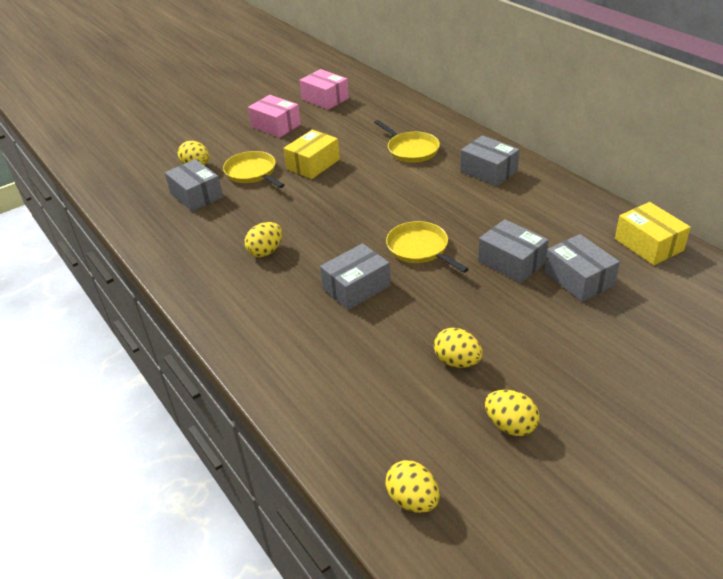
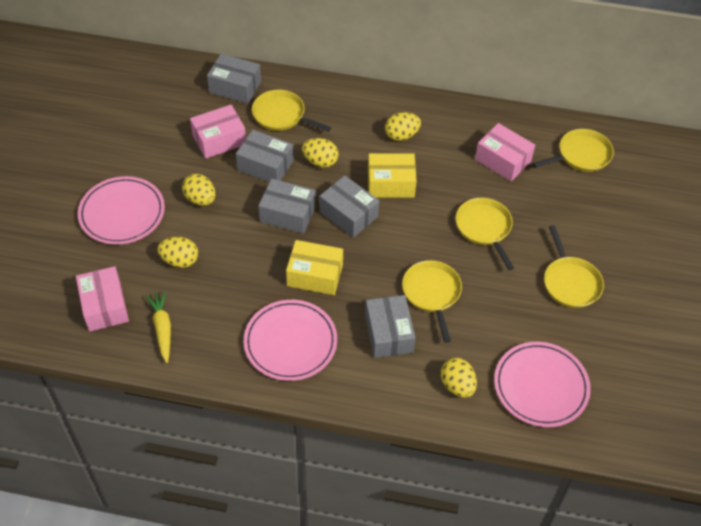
pink box: 2 -> 3
pink plate: 0 -> 3
yellow carrot: 0 -> 1
yellow pan: 3 -> 5

